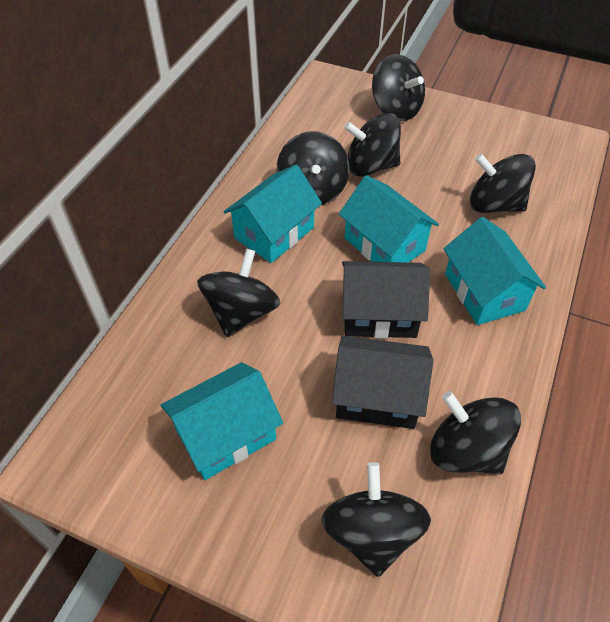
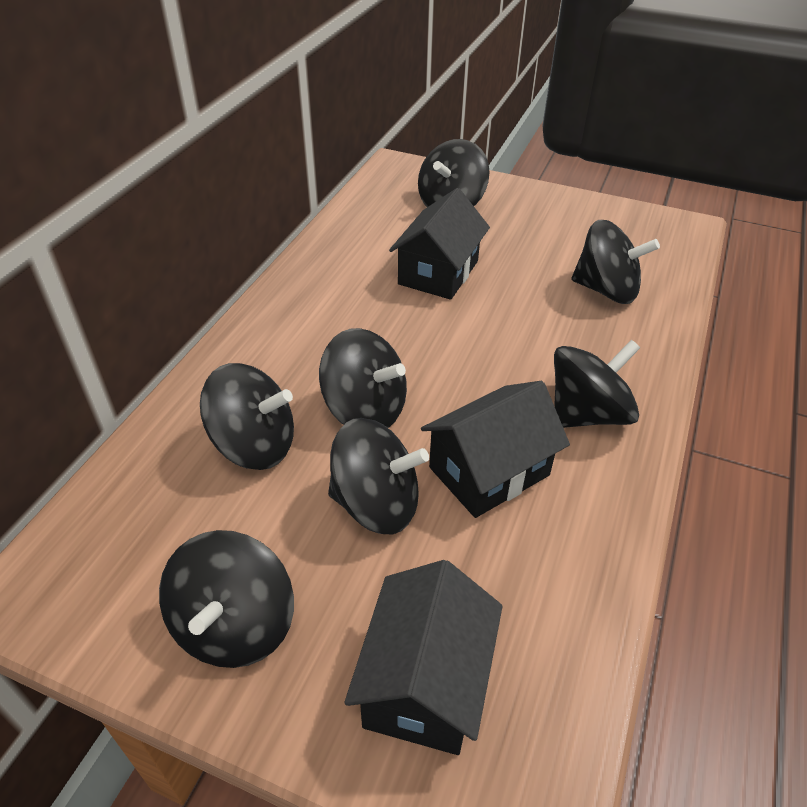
black house: 2 -> 3
turquoise house: 4 -> 0

